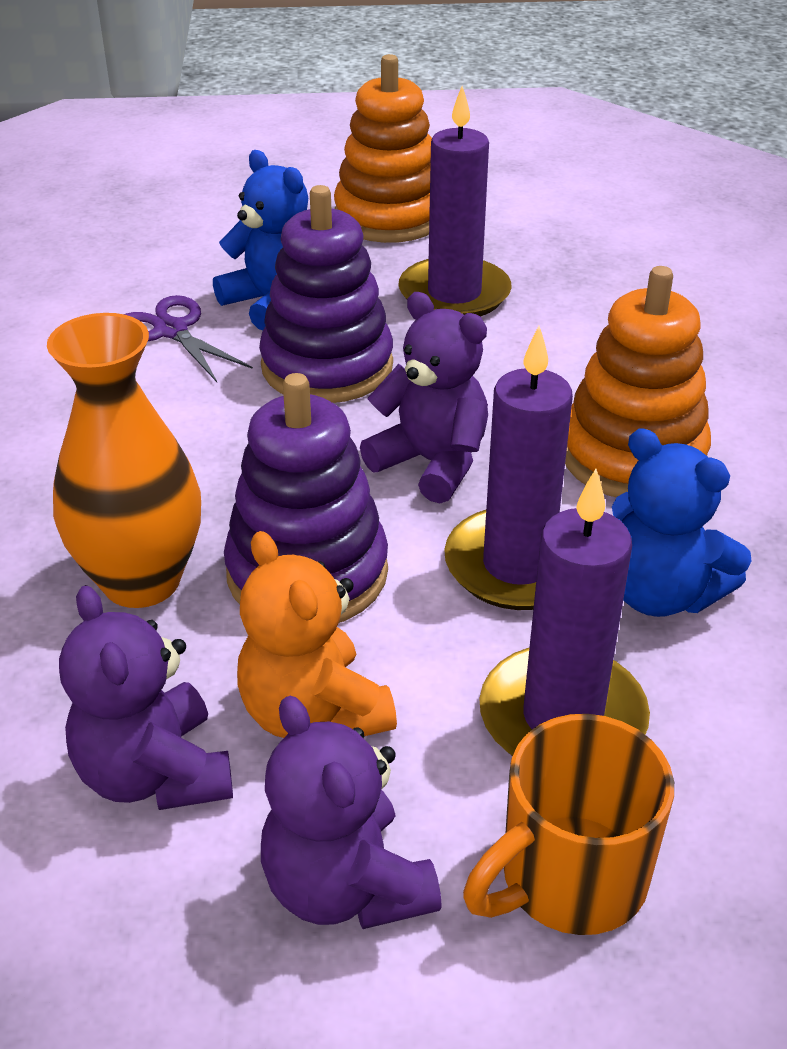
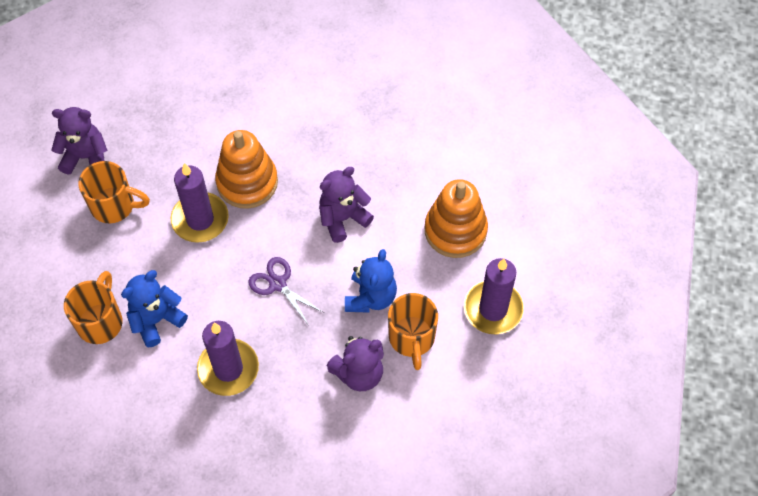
orange mug: 1 -> 3
orange teddy bear: 1 -> 0
orange vase: 1 -> 0
purple stacking toy: 2 -> 0

